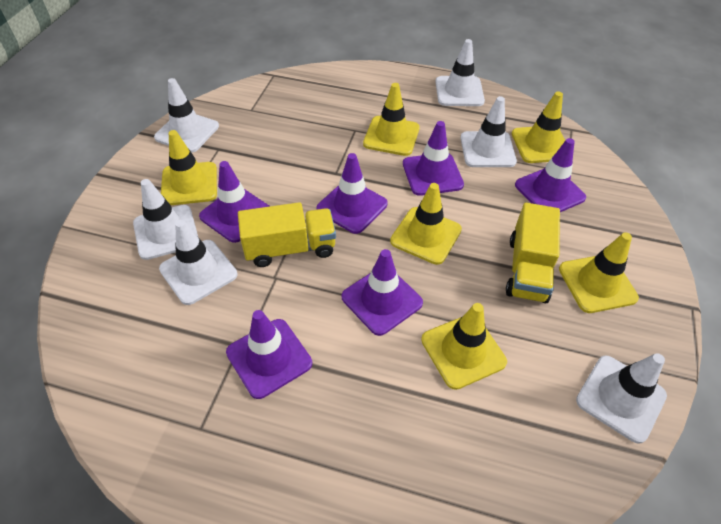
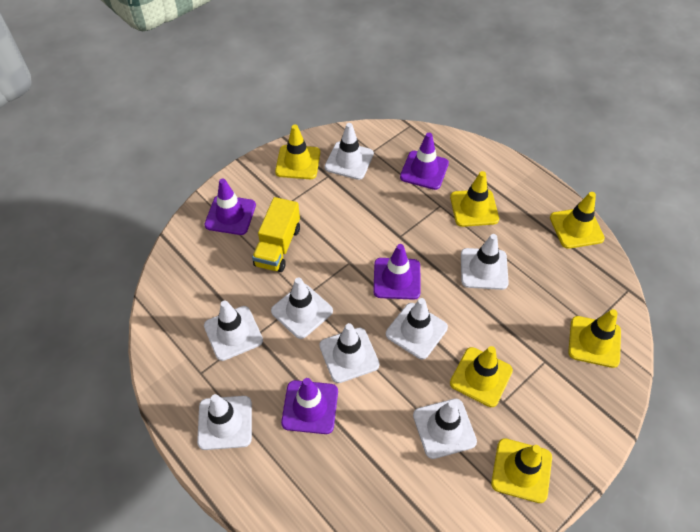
purple traffic cone: 6 -> 4
white traffic cone: 6 -> 8
yellow truck: 2 -> 1

